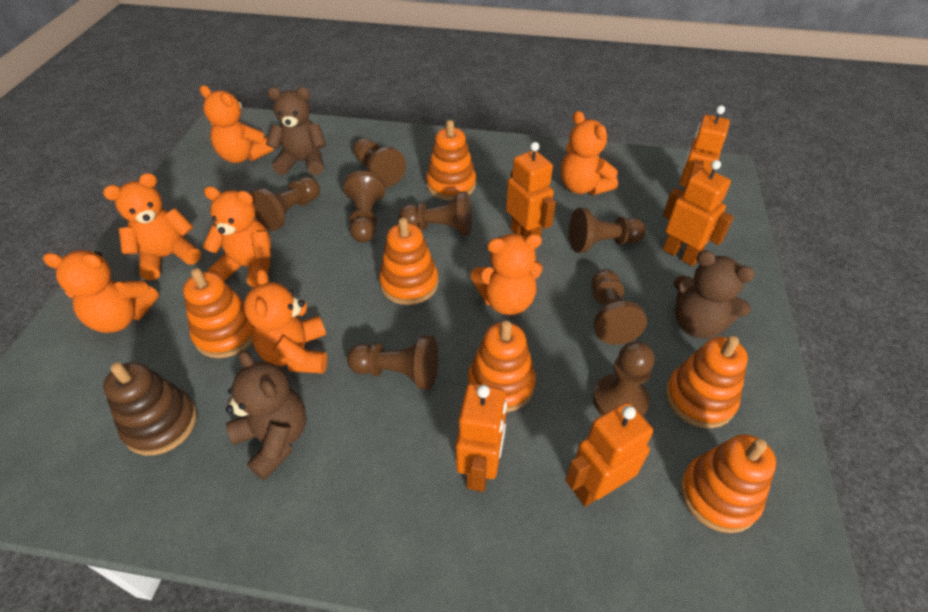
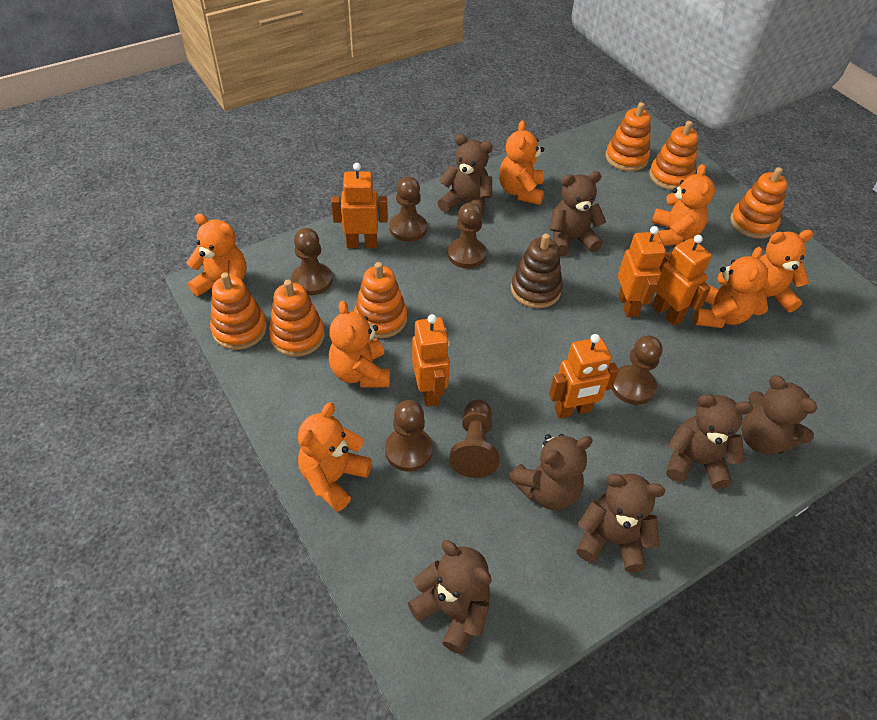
brown pawn: 8 -> 6
brown teddy bear: 3 -> 7

